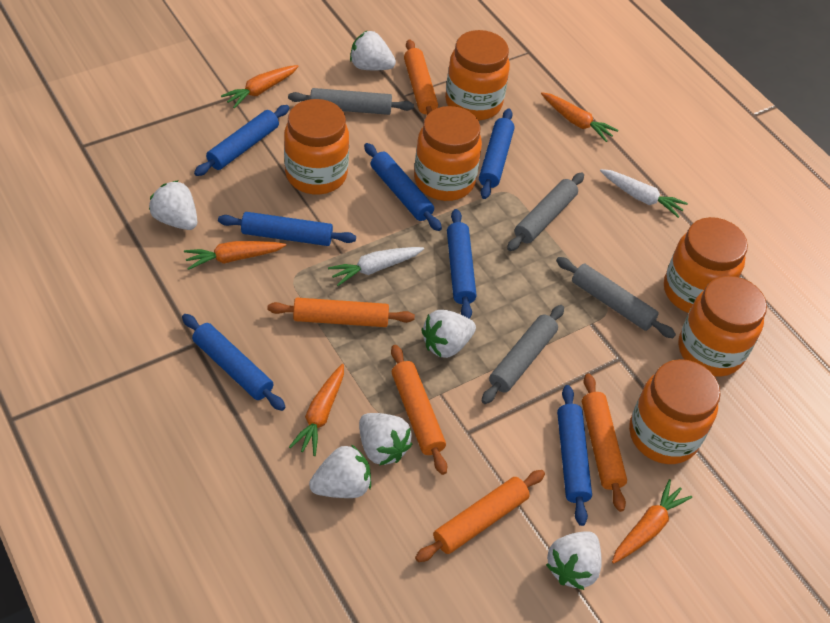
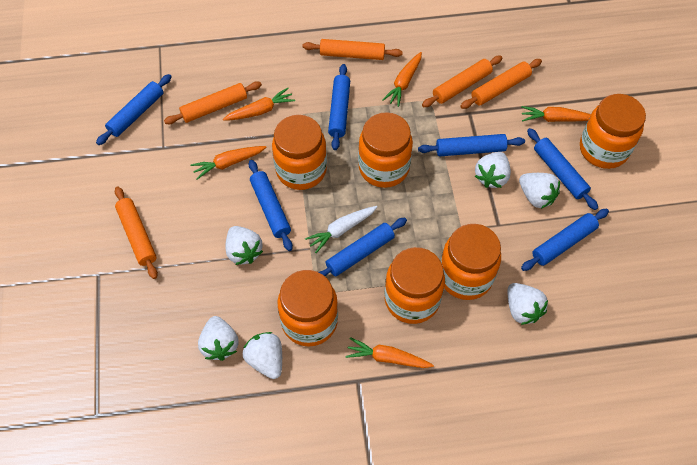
grey rolling pin: 4 -> 0
white carrot: 2 -> 1

